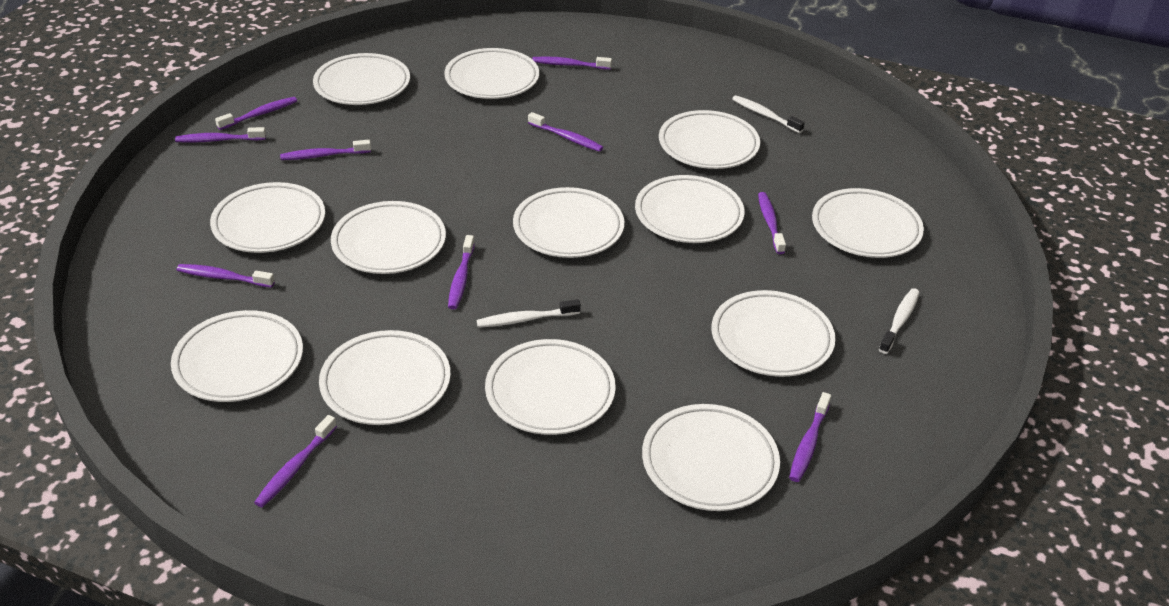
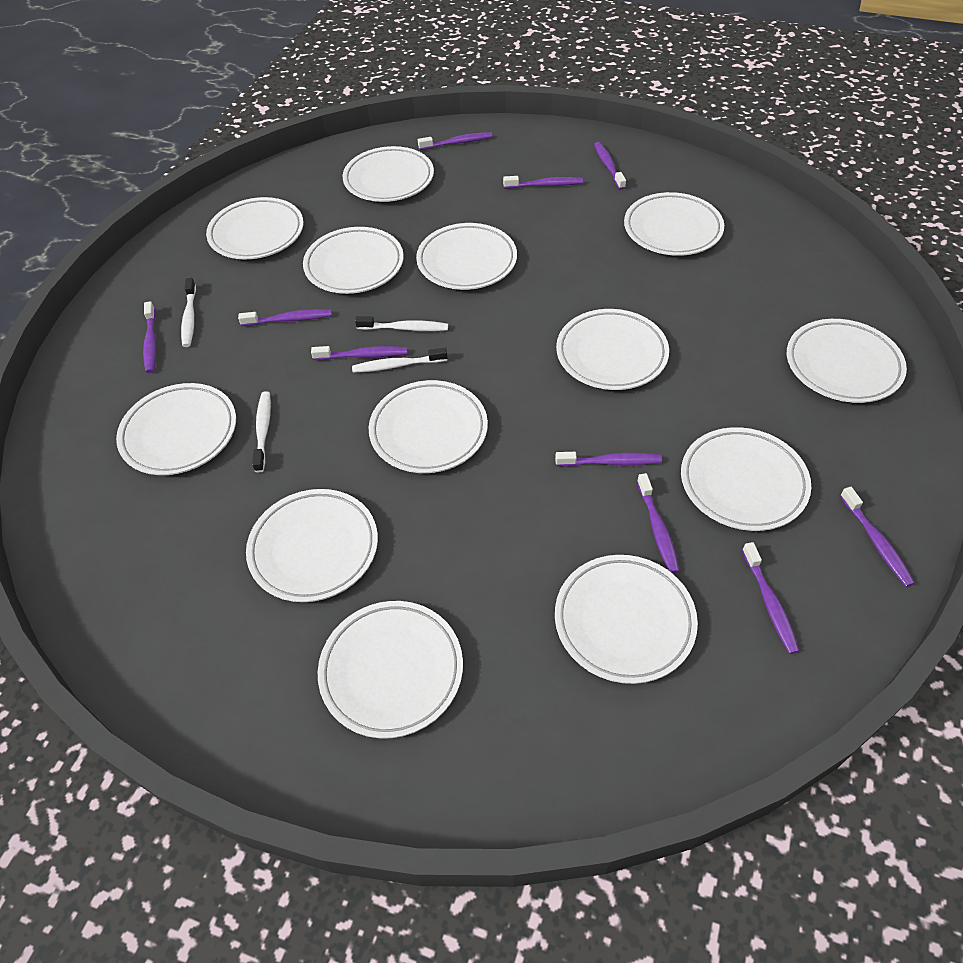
white toothbrush: 3 -> 4

